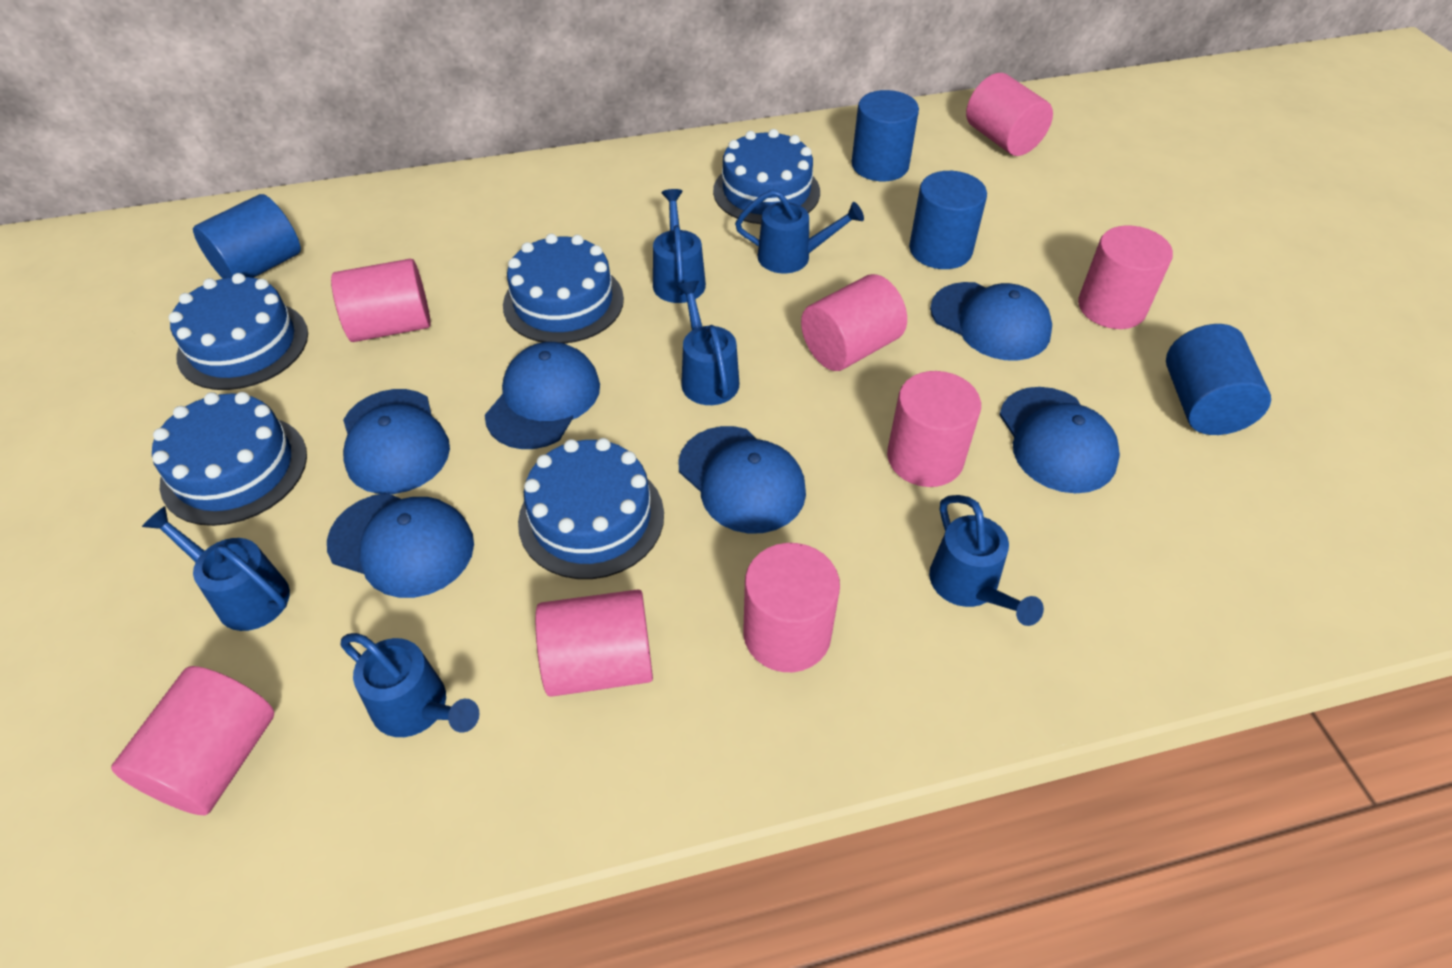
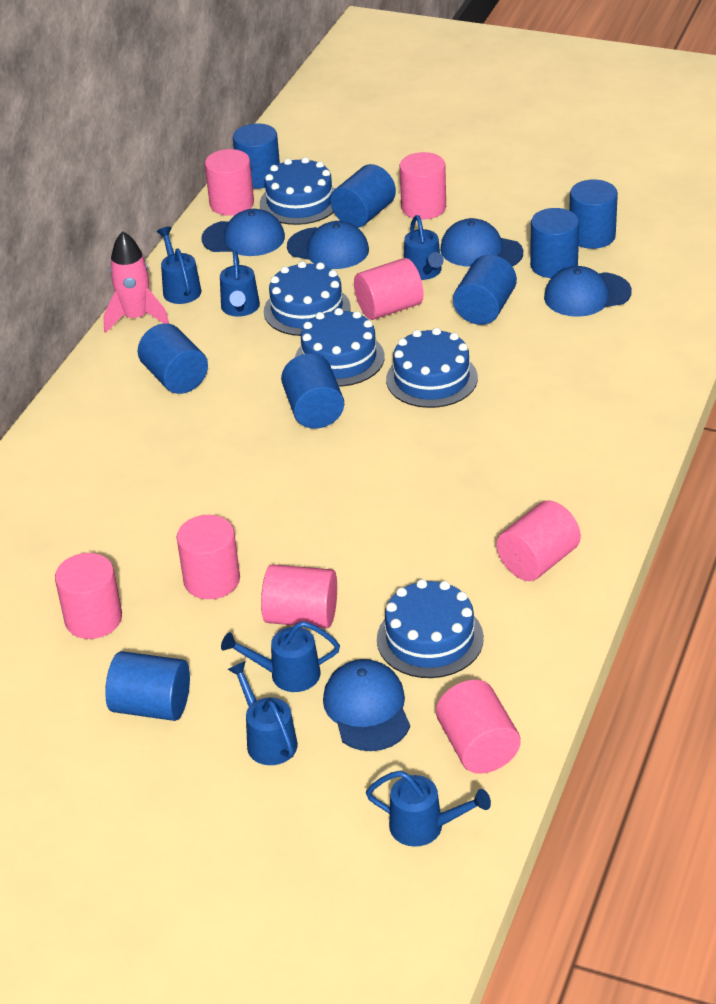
blue cap: 6 -> 5
blue cylinder: 4 -> 8
pink rocket: 0 -> 1

